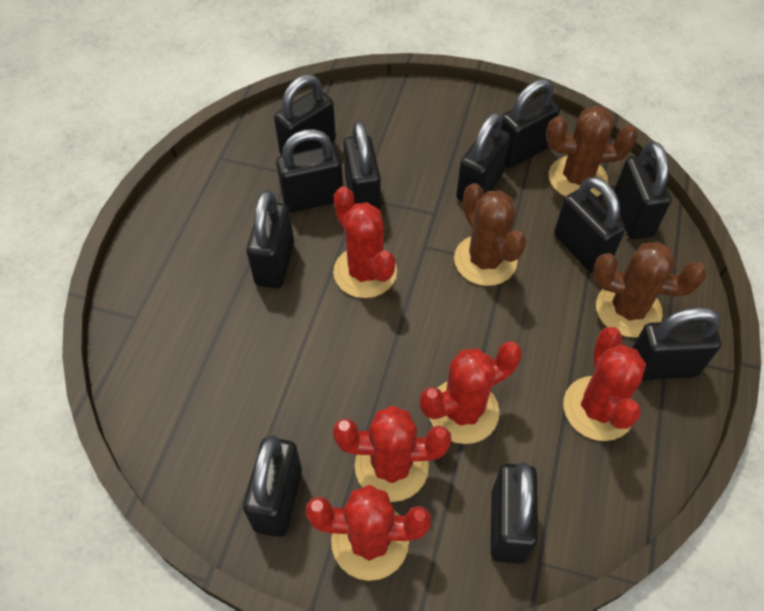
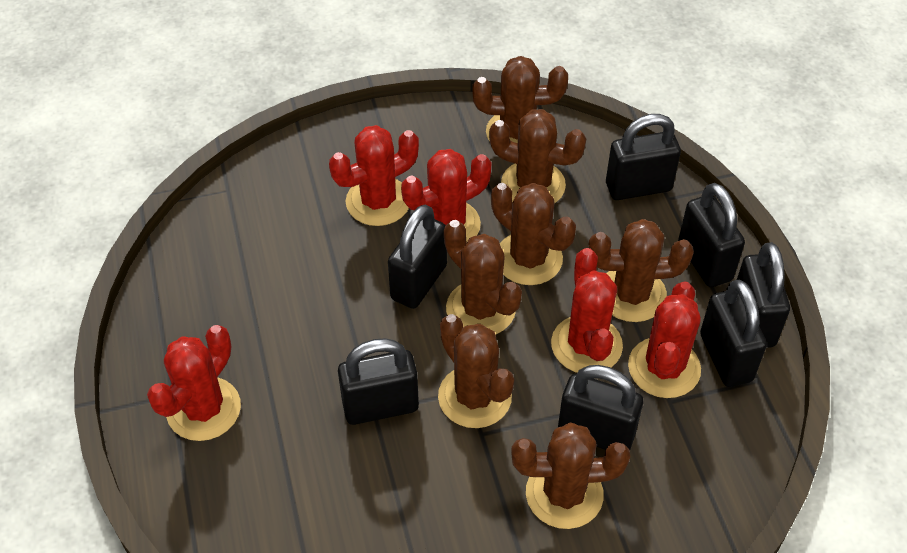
black padlock: 11 -> 7
brown cactus: 3 -> 7

